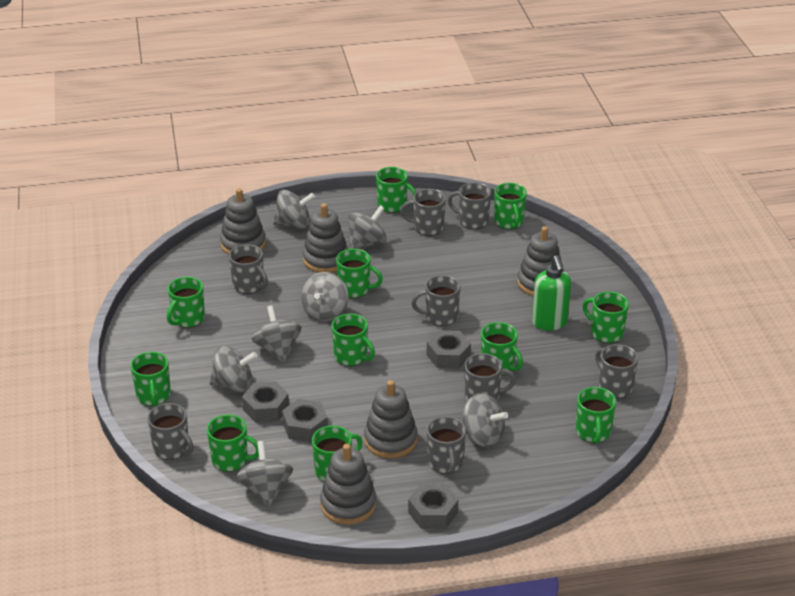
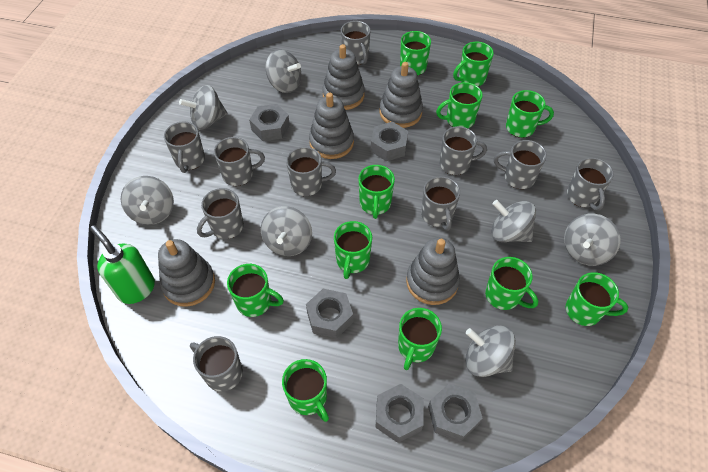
grey mug: 8 -> 10
grey nut: 4 -> 5

